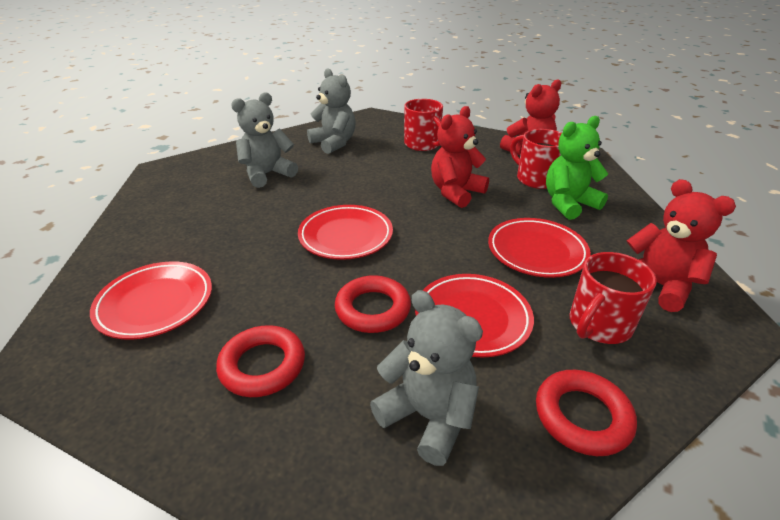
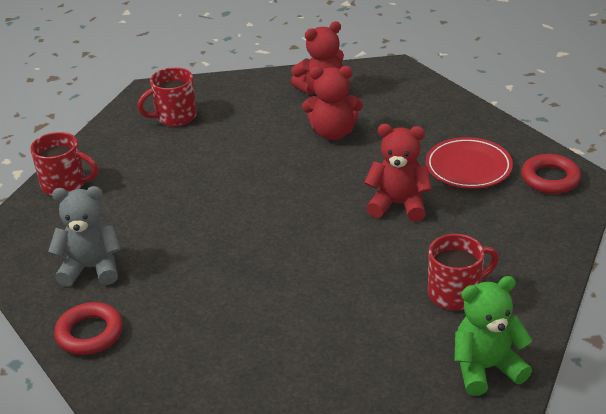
grey teddy bear: 3 -> 1
red plate: 4 -> 1
red ring: 3 -> 2

